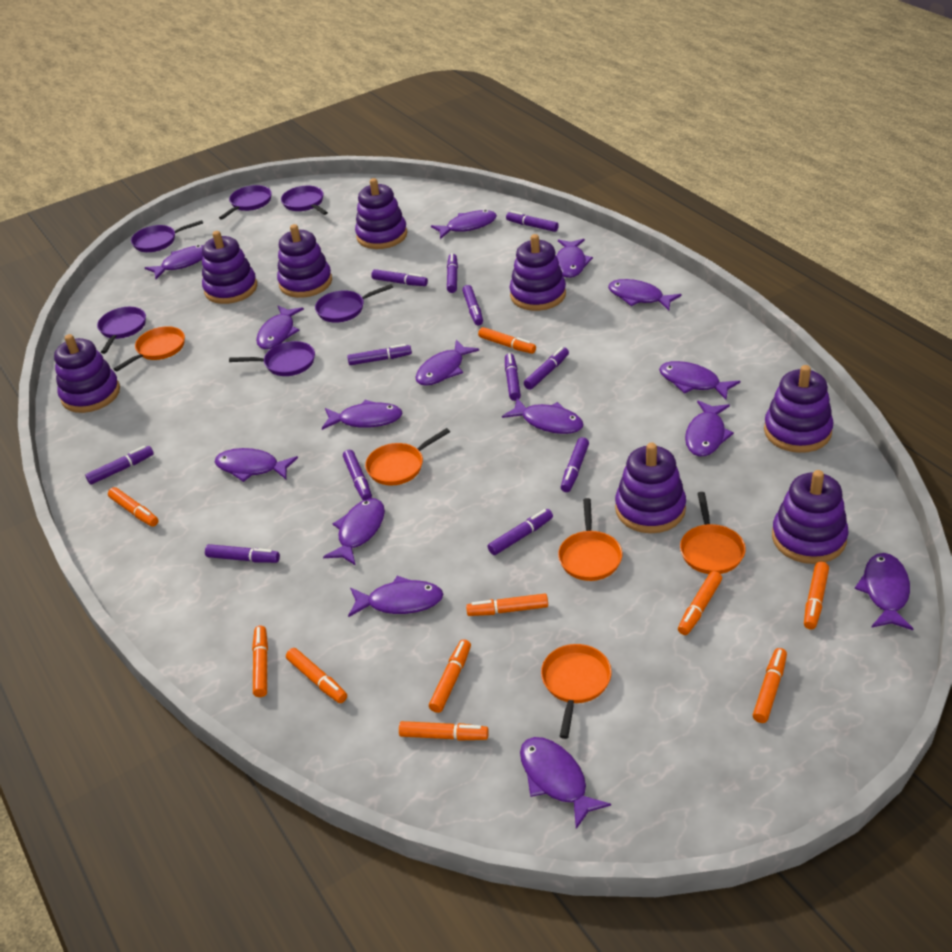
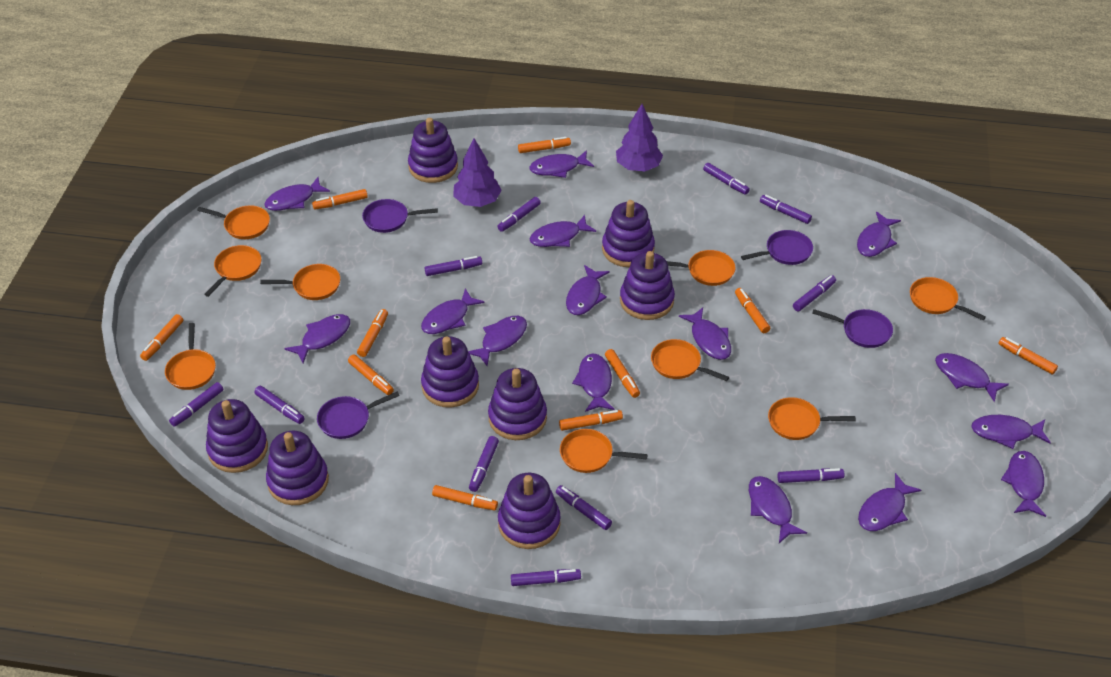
orange pan: 5 -> 9
purple marker: 12 -> 11
purple pan: 6 -> 4
purple tree: 0 -> 2

